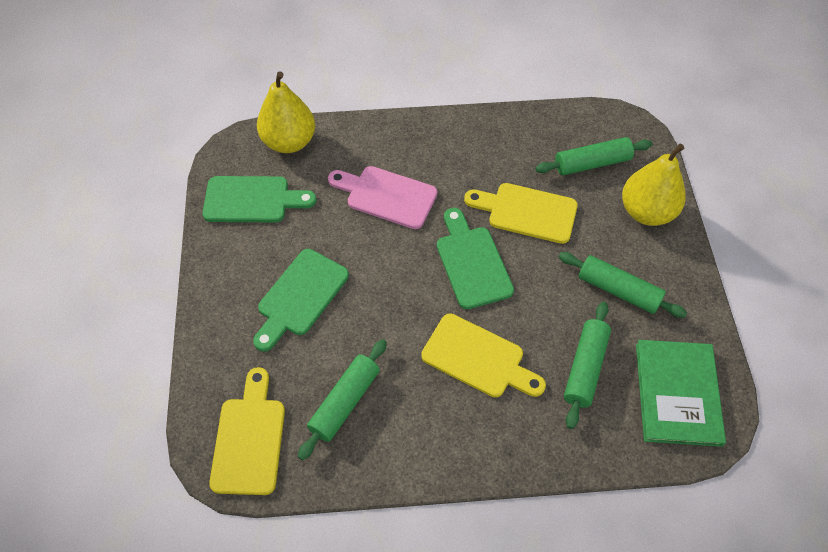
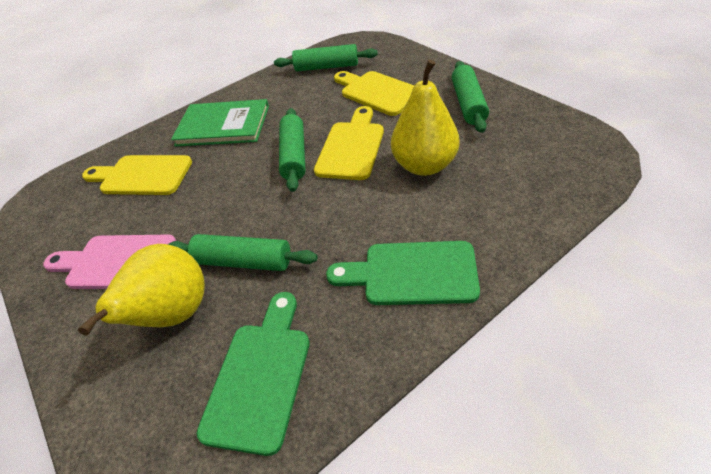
green cutting board: 3 -> 2

